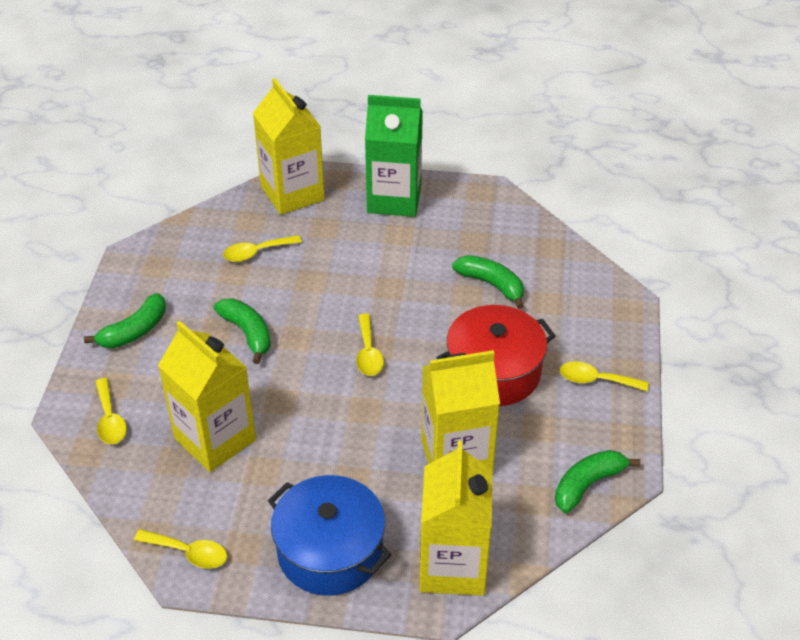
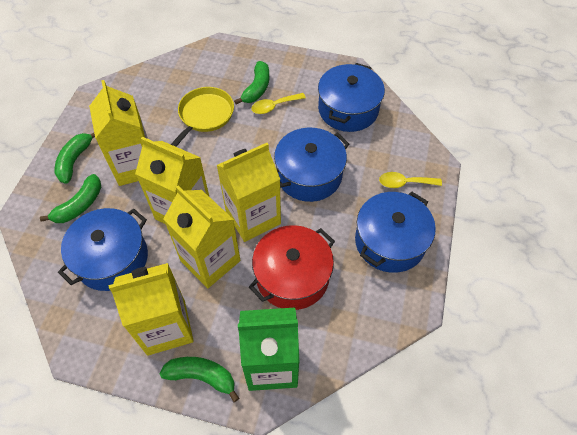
blue pot: 1 -> 4
yellow carton: 4 -> 5
yellow pan: 0 -> 1
yellow spoon: 5 -> 2

